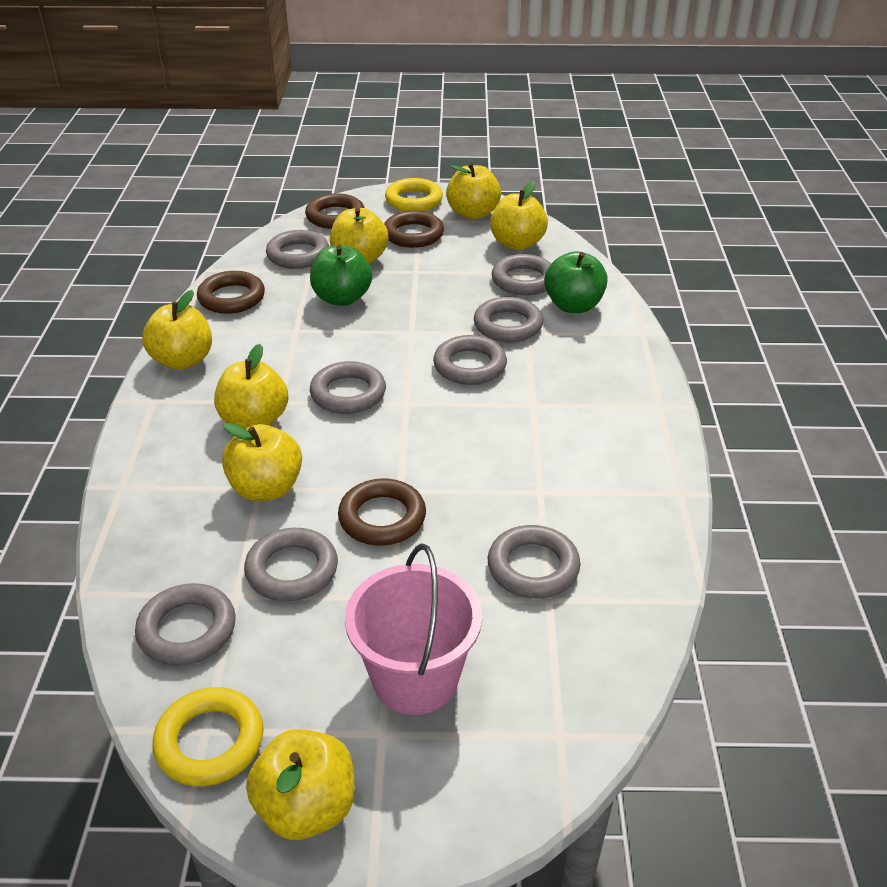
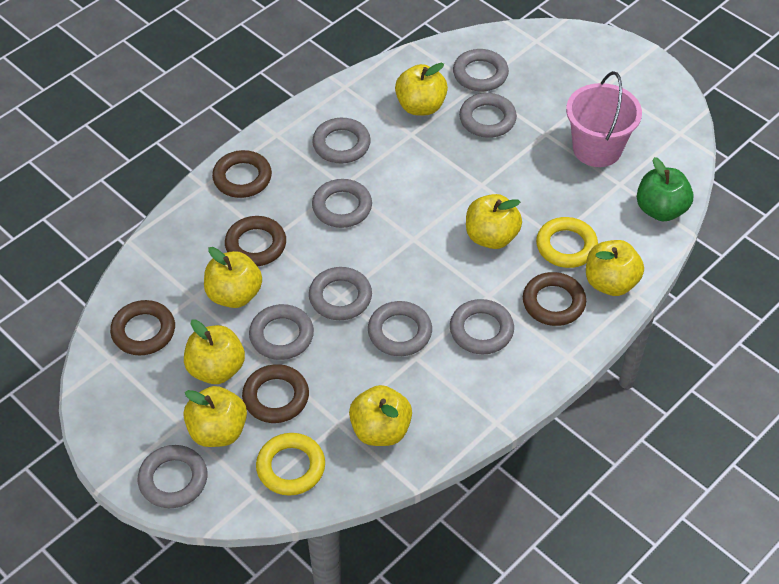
brown ring: 4 -> 5
green apple: 2 -> 1
grey ring: 8 -> 9

